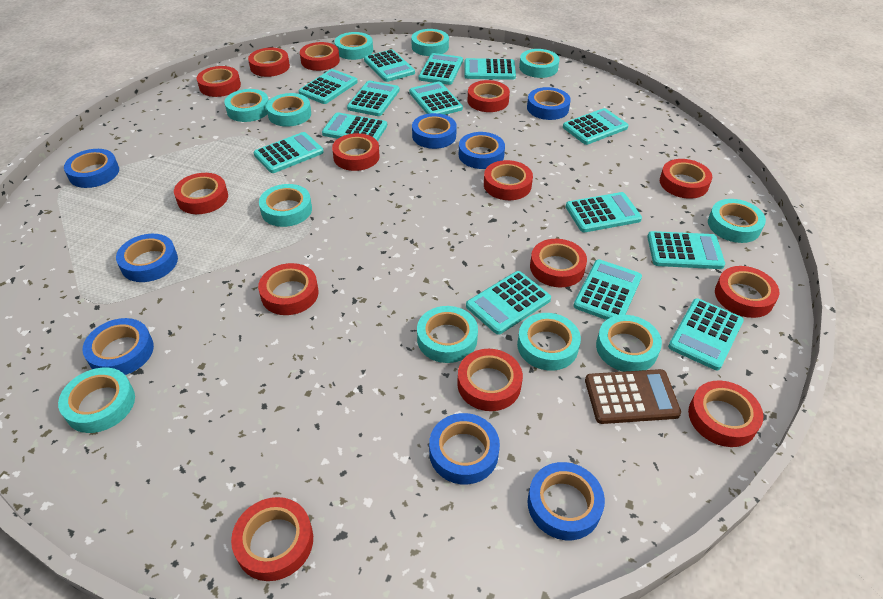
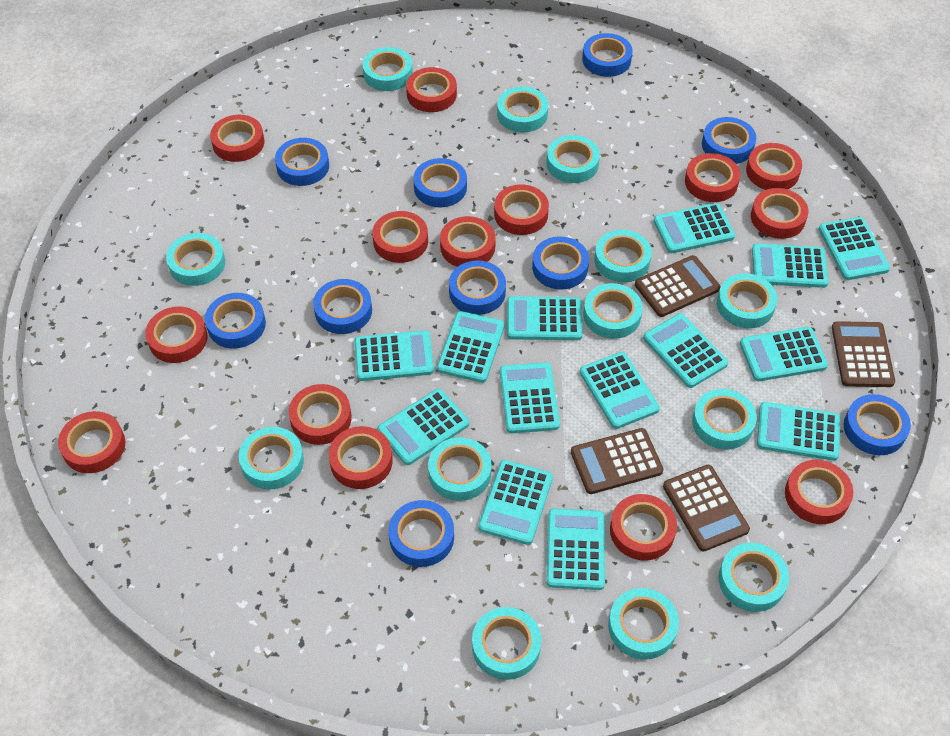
blue tape: 8 -> 10
brown calculator: 1 -> 4
turquoise tape: 11 -> 13

